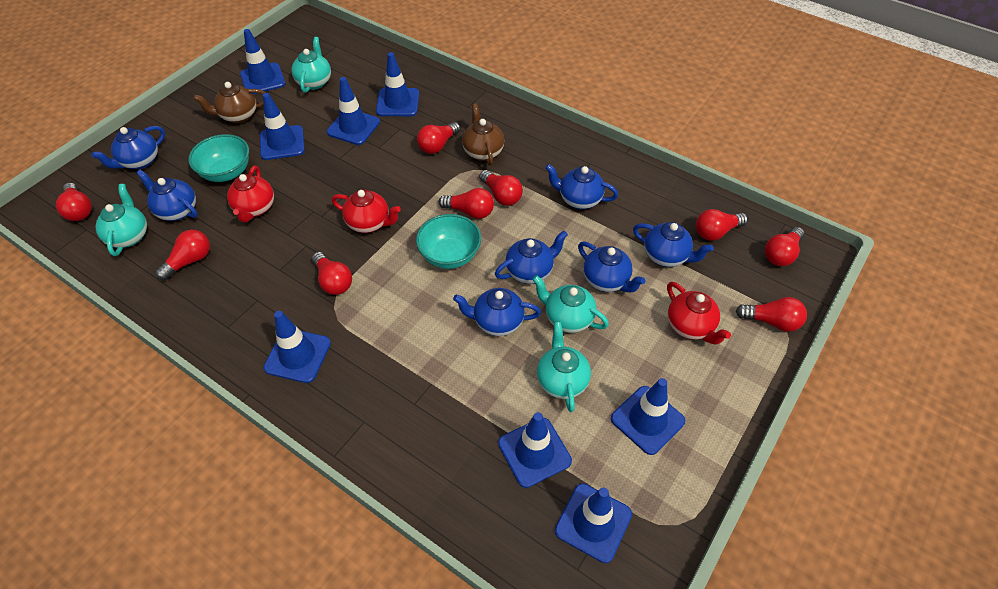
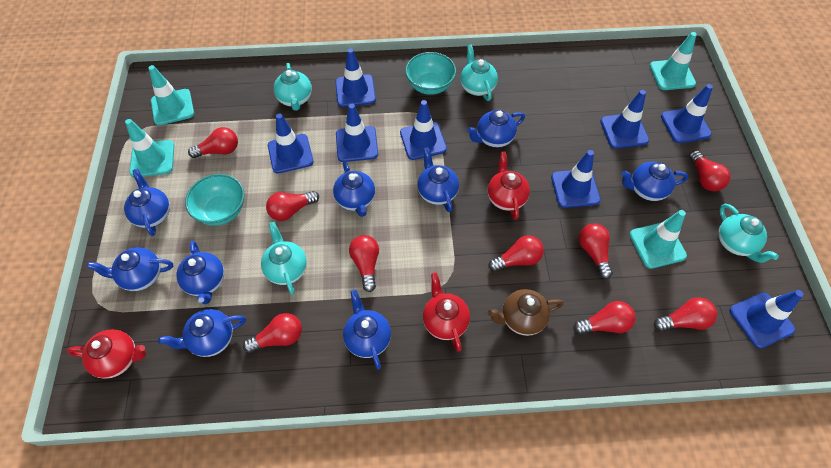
blue teapot: 7 -> 9
brown teapot: 2 -> 1
turquoise traffic cone: 0 -> 4

